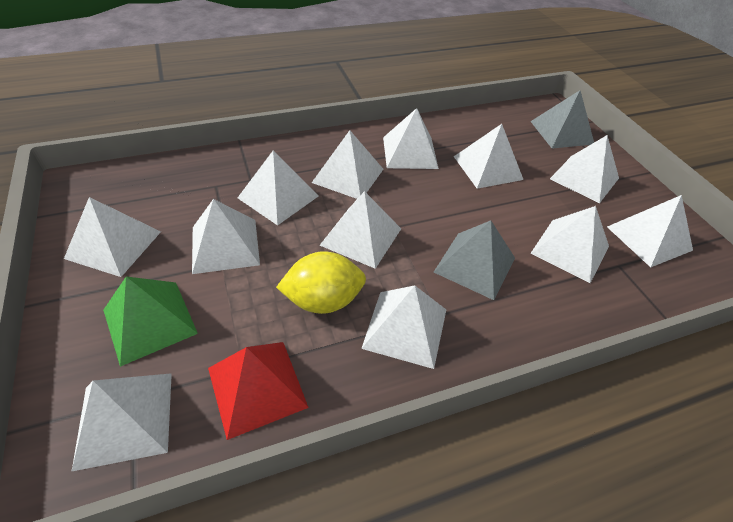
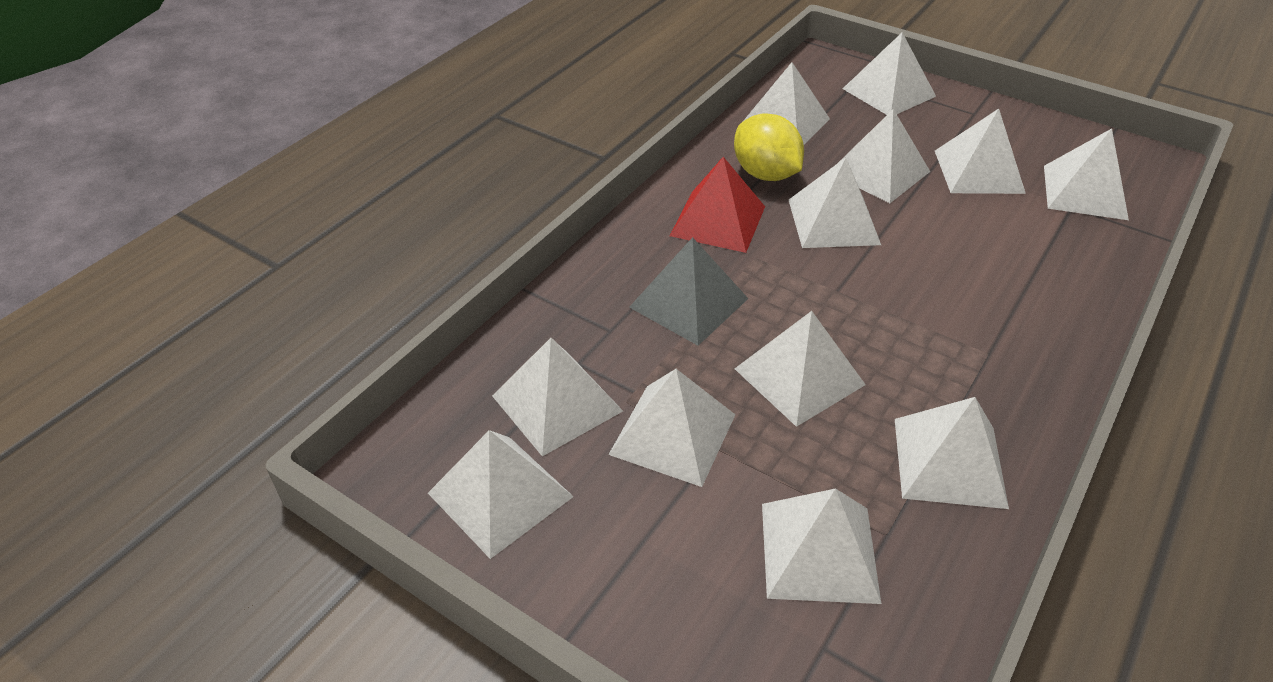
green pyramid: 1 -> 0
grey pyramid: 2 -> 1

